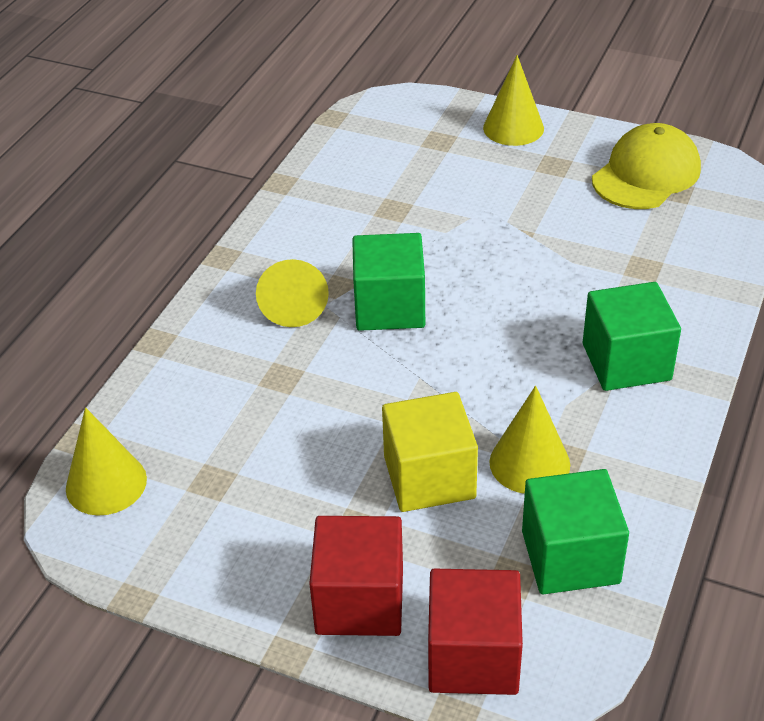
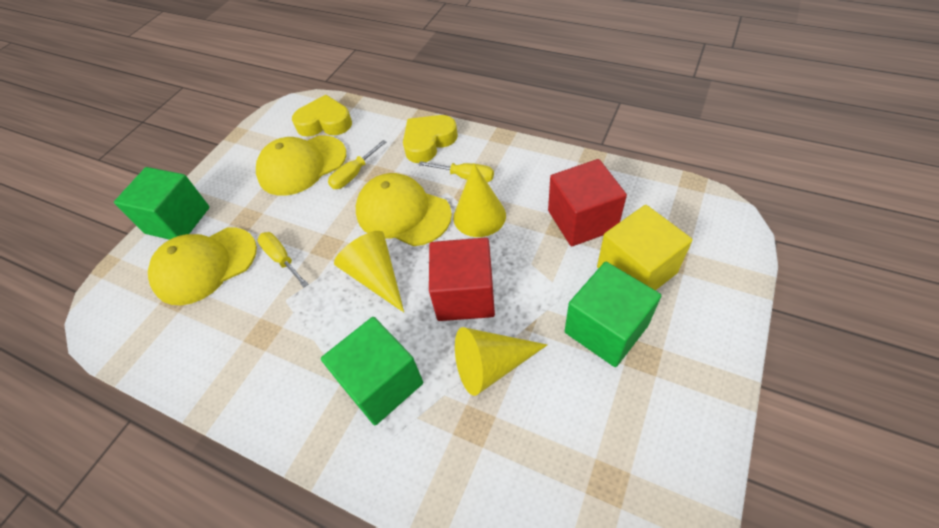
yellow cap: 1 -> 3
yellow cone: 4 -> 3
yellow heart: 0 -> 2
yellow screwdriver: 0 -> 3

